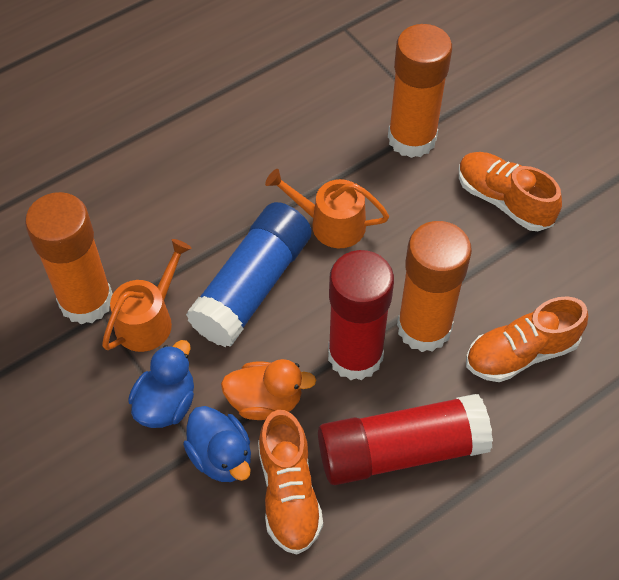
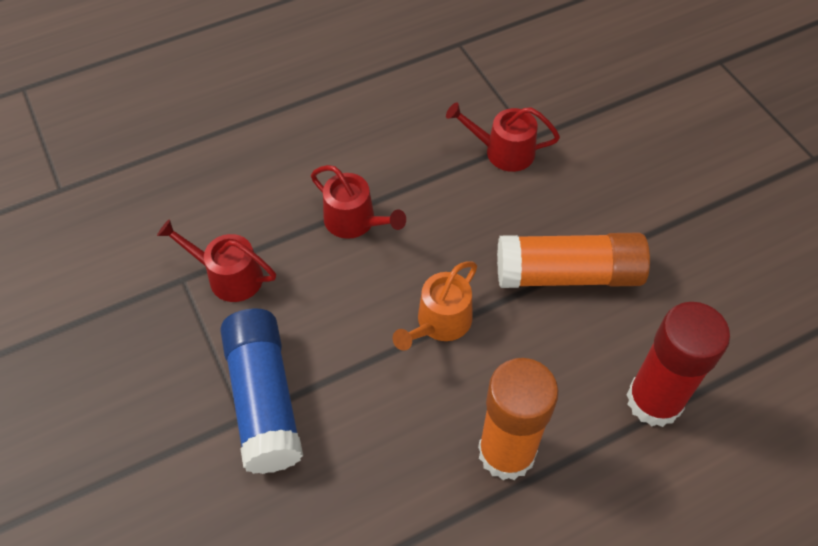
blue duck: 2 -> 0
orange duck: 1 -> 0
orange glue stick: 3 -> 2
orange shoe: 3 -> 0
orange watering can: 2 -> 1
red glue stick: 2 -> 1
red watering can: 0 -> 3

